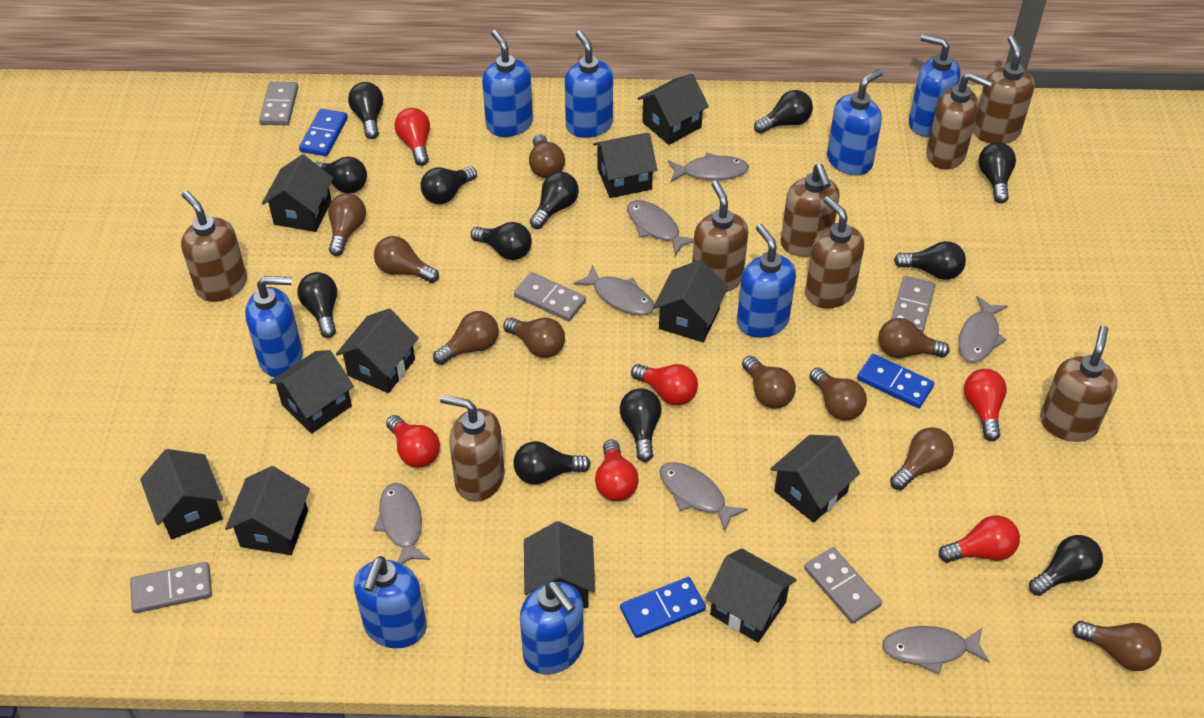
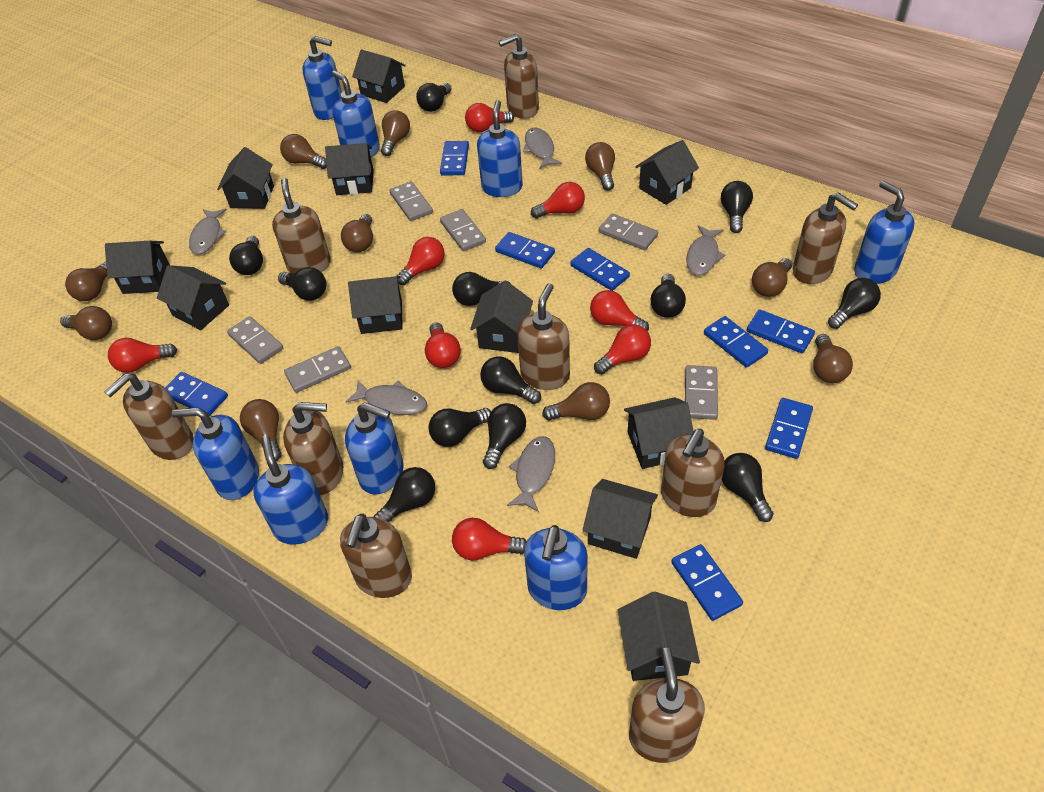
blue domino: 3 -> 8
brown soap dispenser: 8 -> 9
grey domino: 5 -> 6
grey fish: 7 -> 5
red light bulb: 6 -> 8

